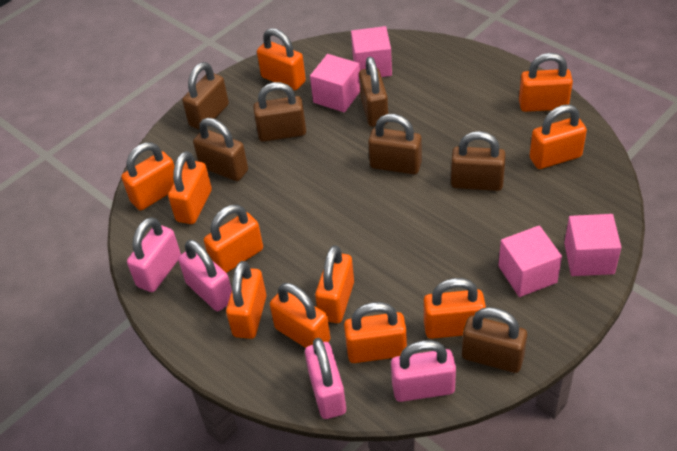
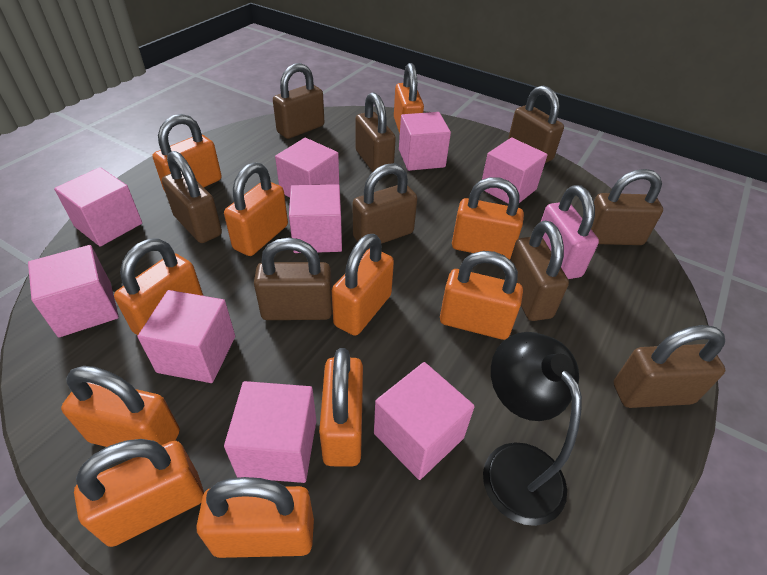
black lamp: 0 -> 1
brown padlock: 7 -> 9
pink cube: 4 -> 9
pink padlock: 4 -> 1

